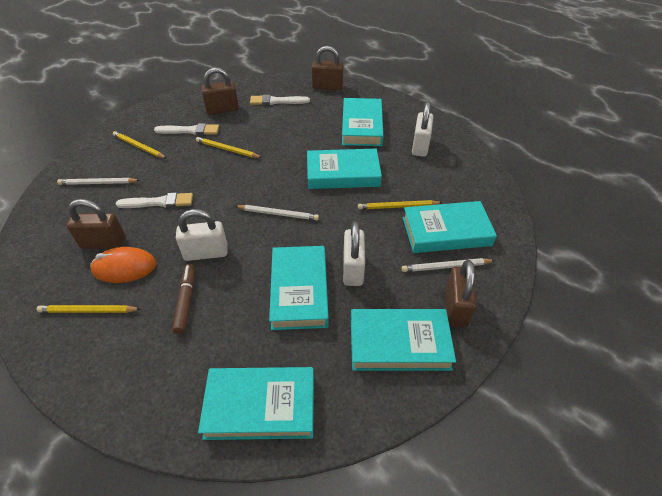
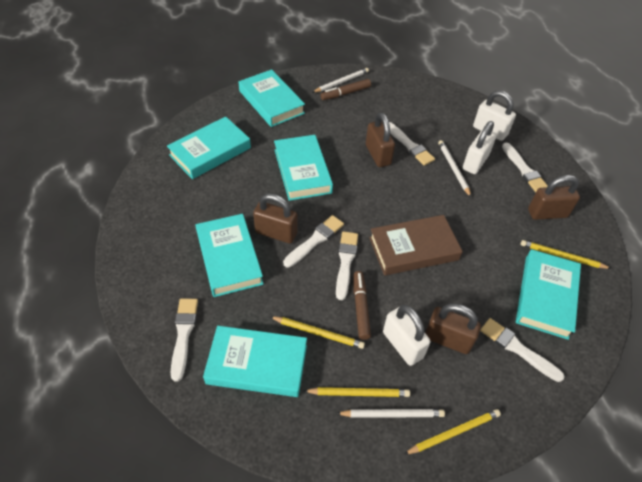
brown book: 0 -> 1
brown marker: 1 -> 2
orange mouse: 1 -> 0
white brush: 3 -> 6

